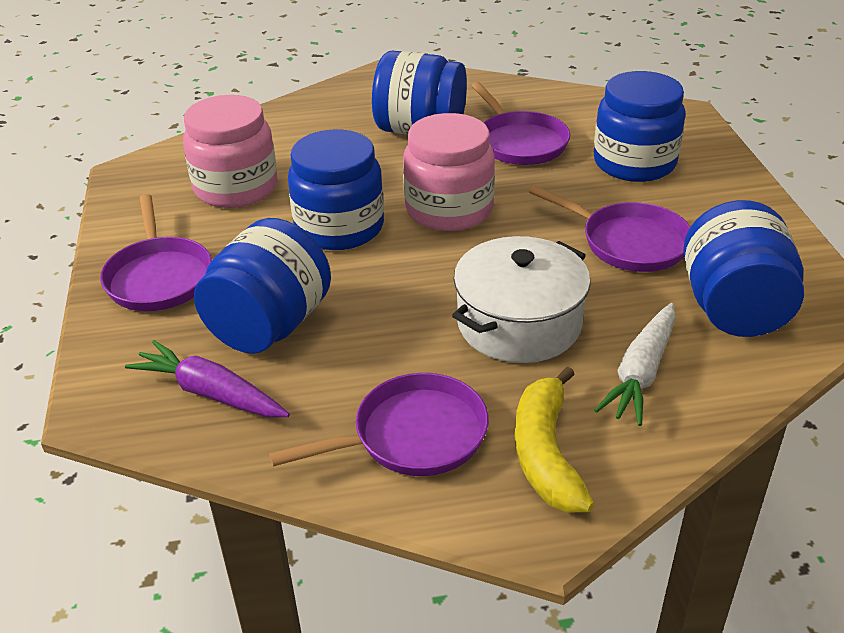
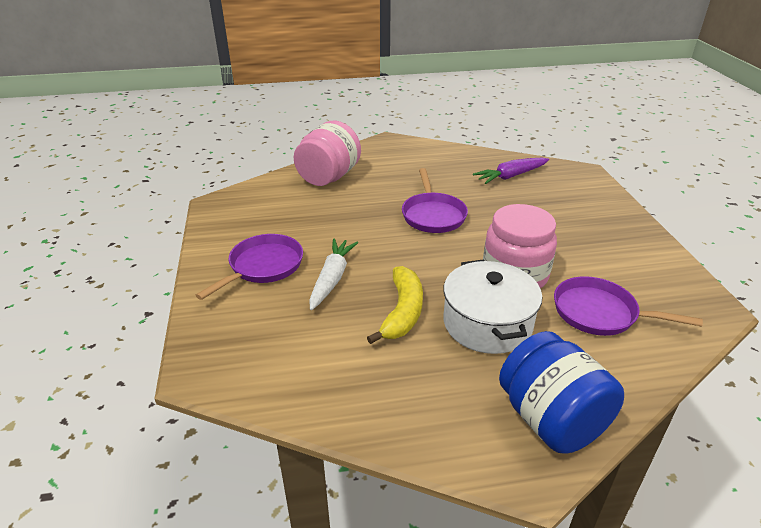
blue jar: 5 -> 1
purple pan: 4 -> 3

